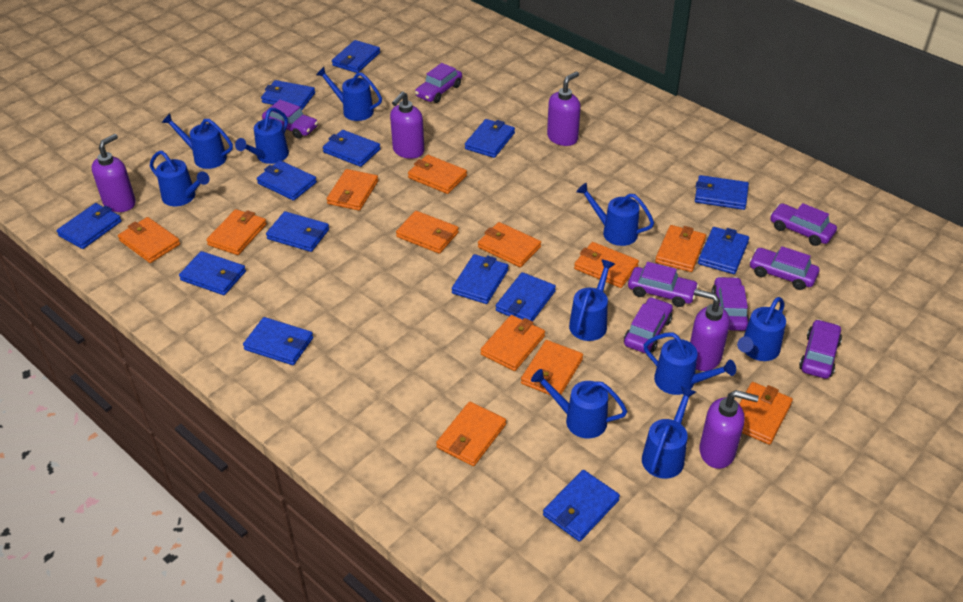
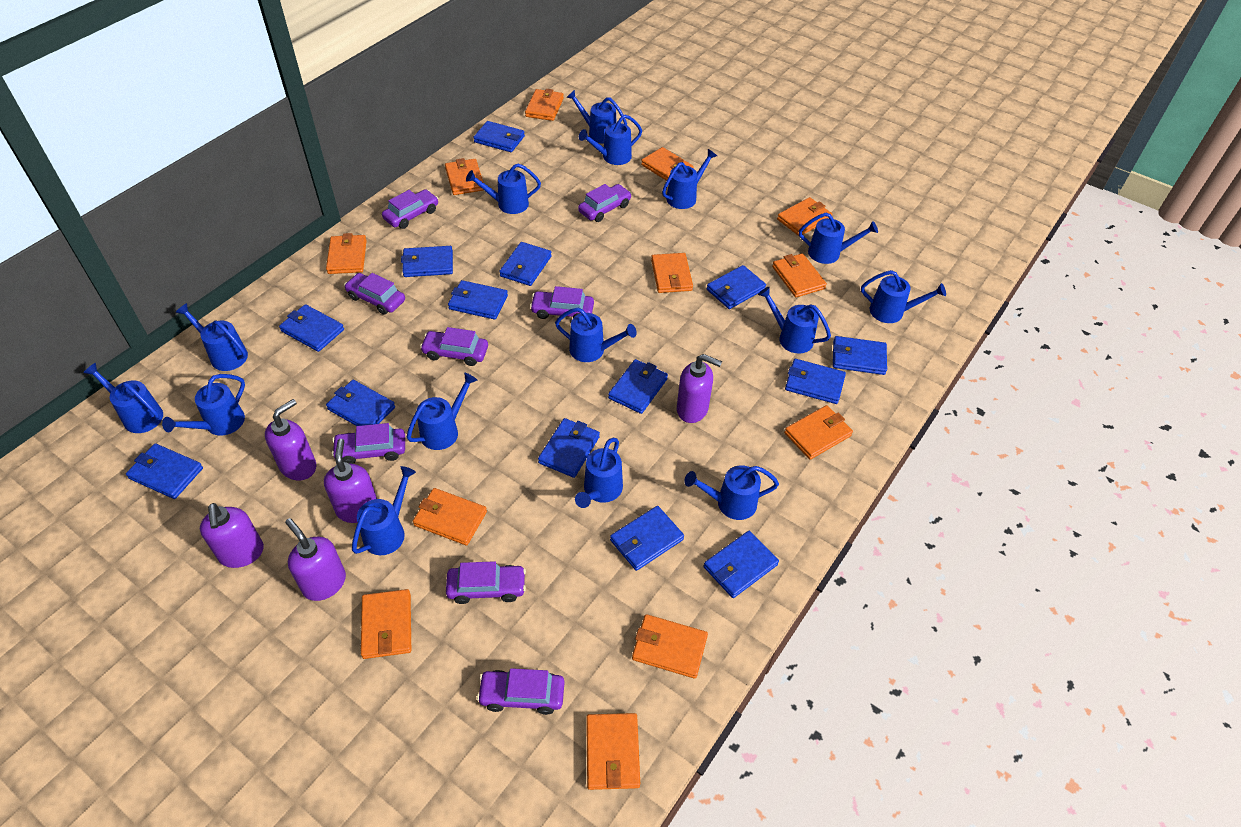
blue watering can: 10 -> 15

